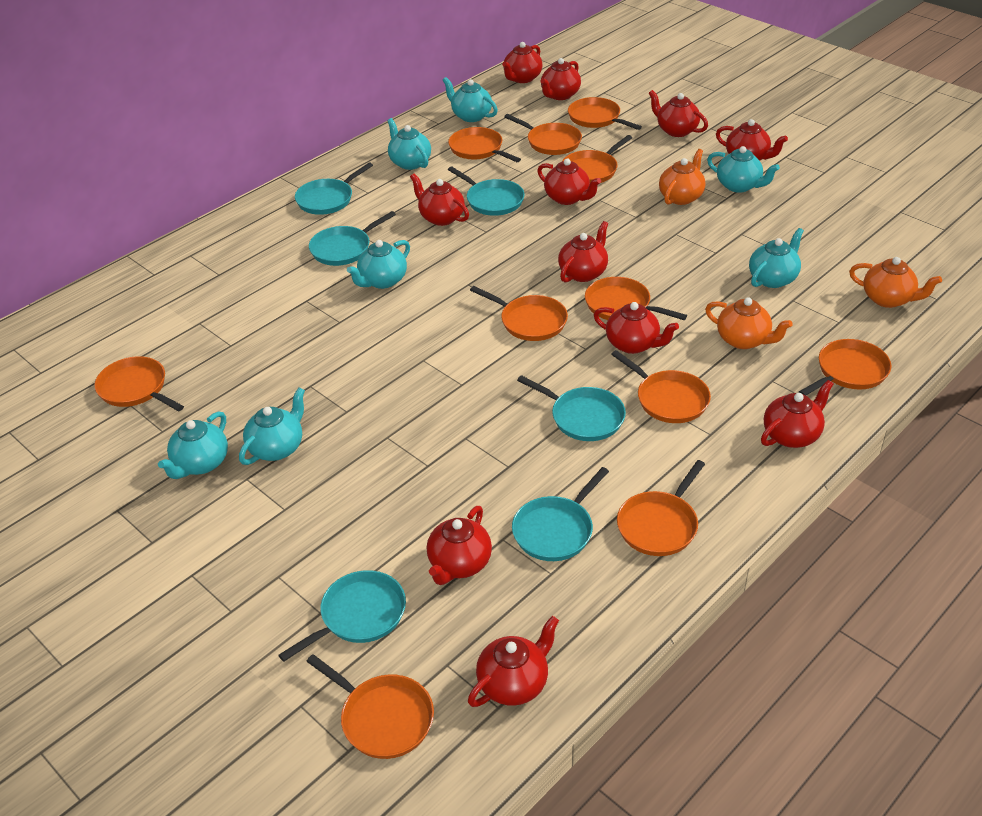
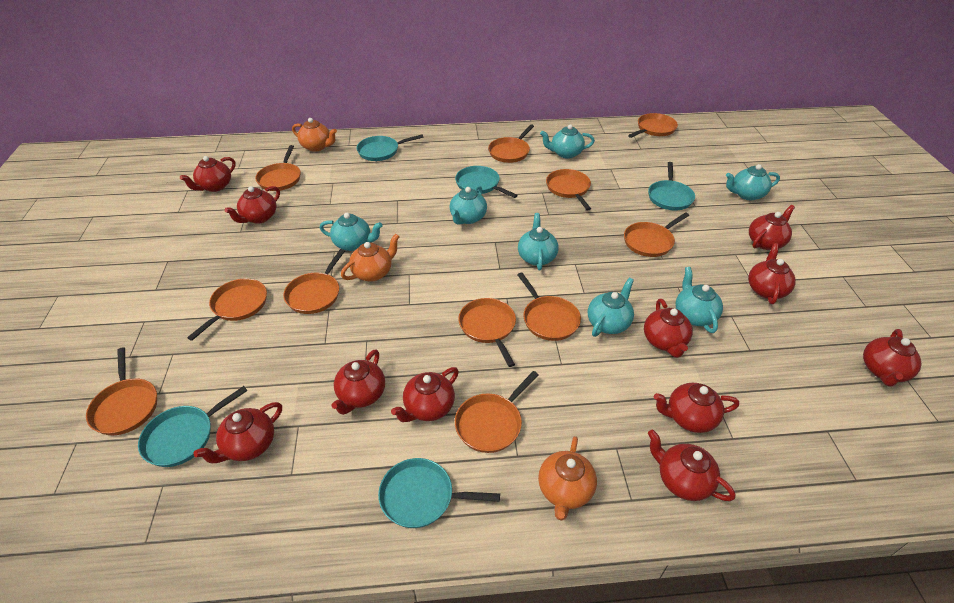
turquoise pan: 6 -> 5

